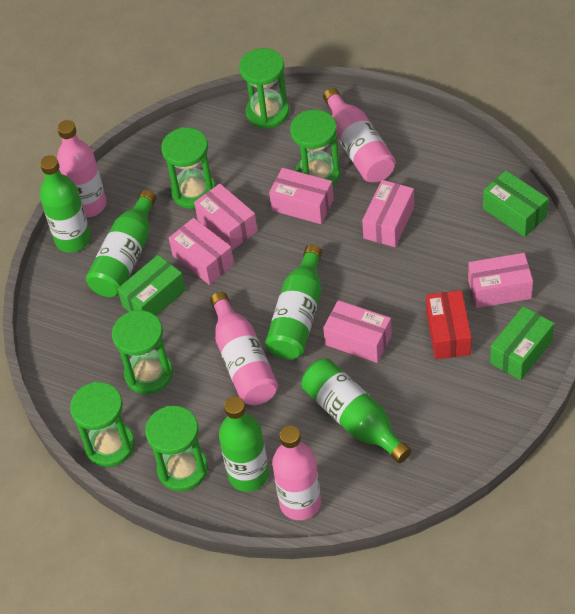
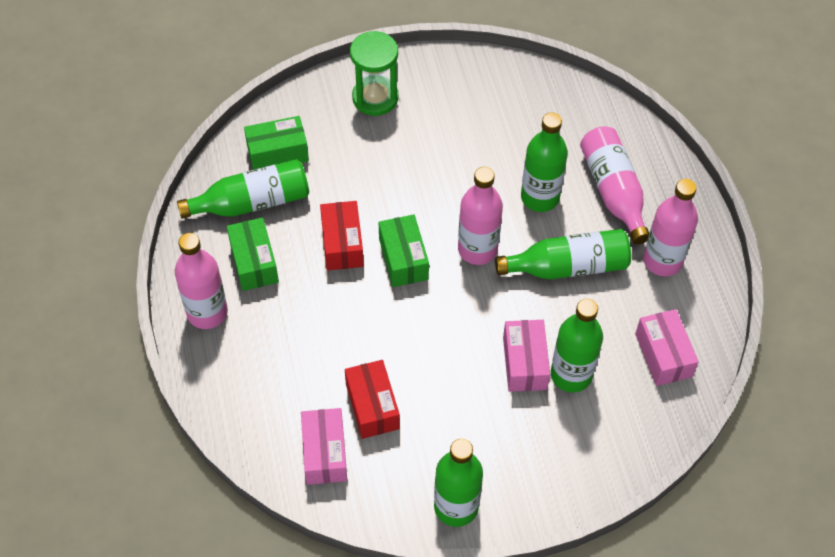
green hourglass: 6 -> 1
pink box: 6 -> 3
red box: 1 -> 2

